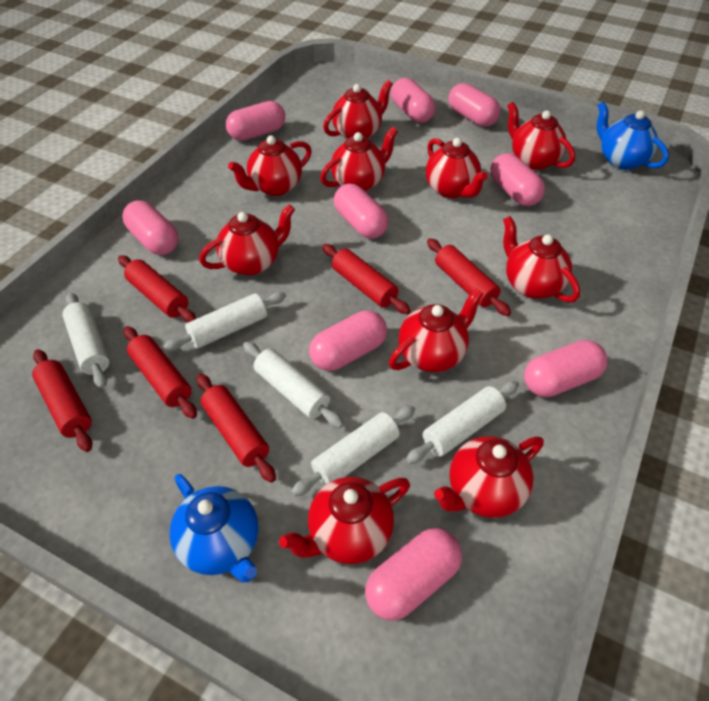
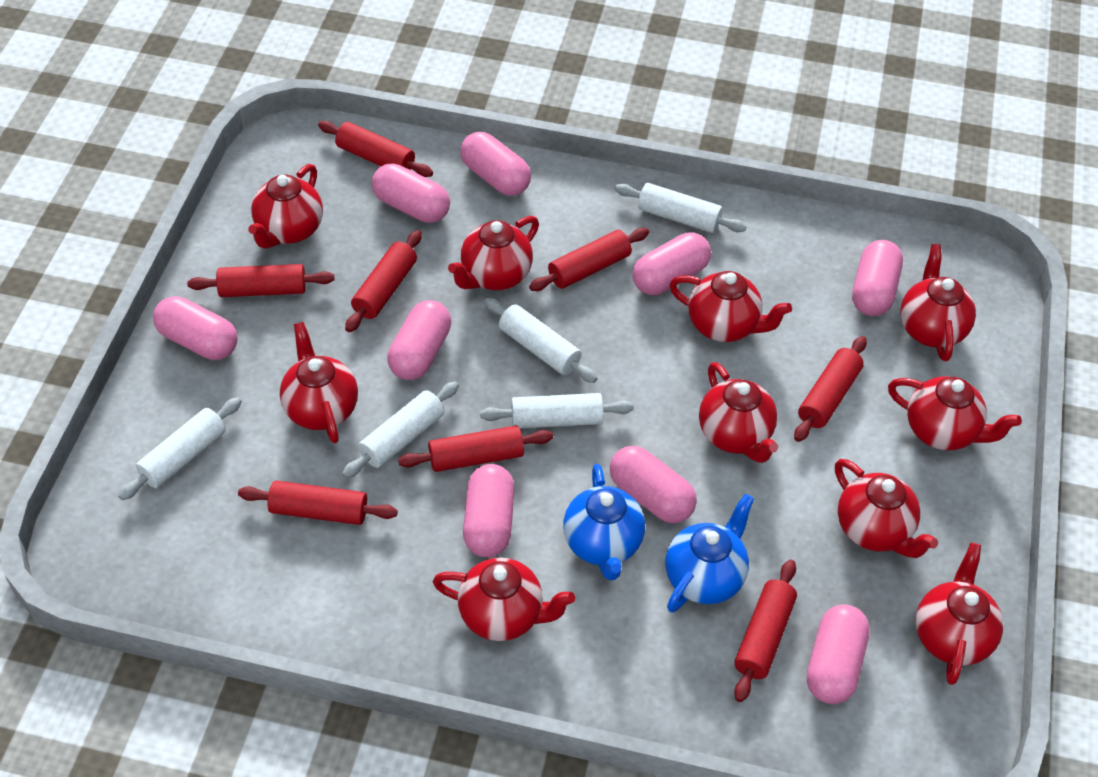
red rolling pin: 6 -> 8

